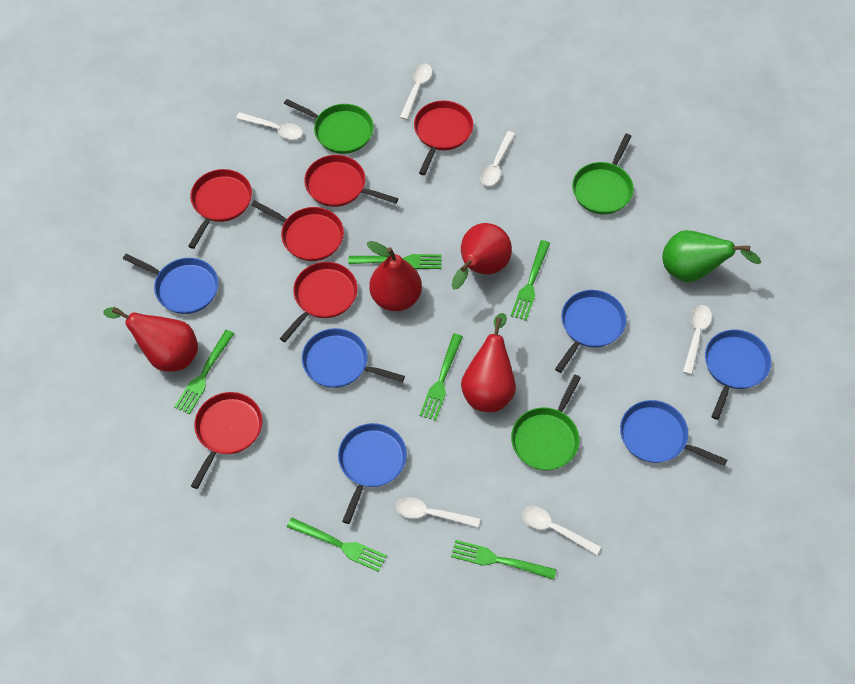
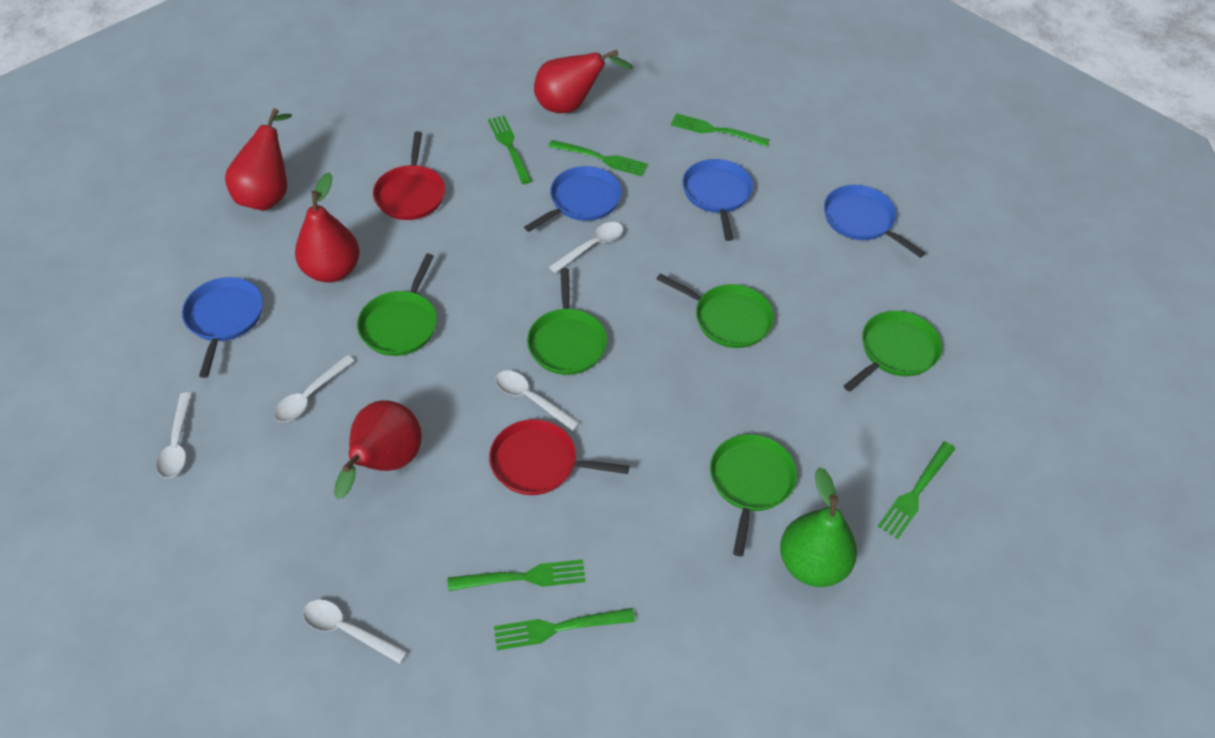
blue pan: 6 -> 4
green pan: 3 -> 5
red pan: 6 -> 2
white spoon: 6 -> 5

